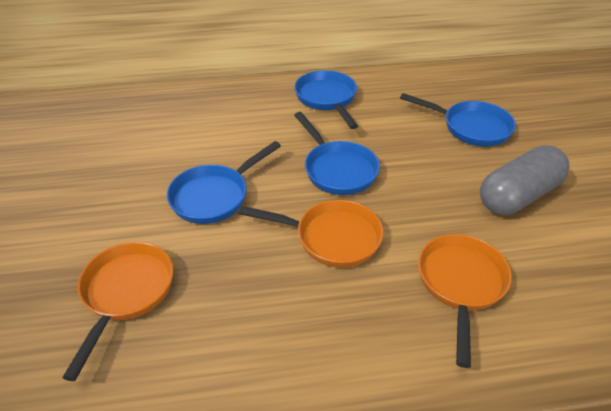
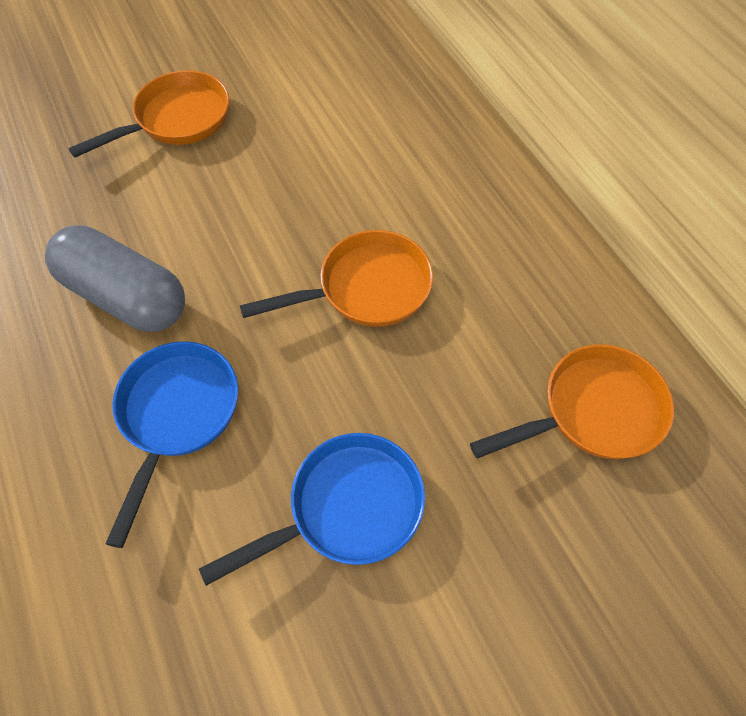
blue pan: 4 -> 2

